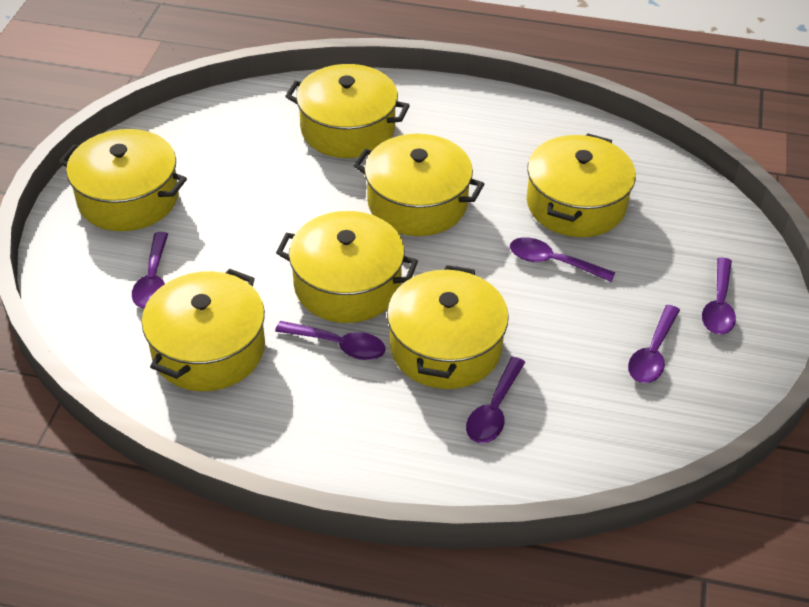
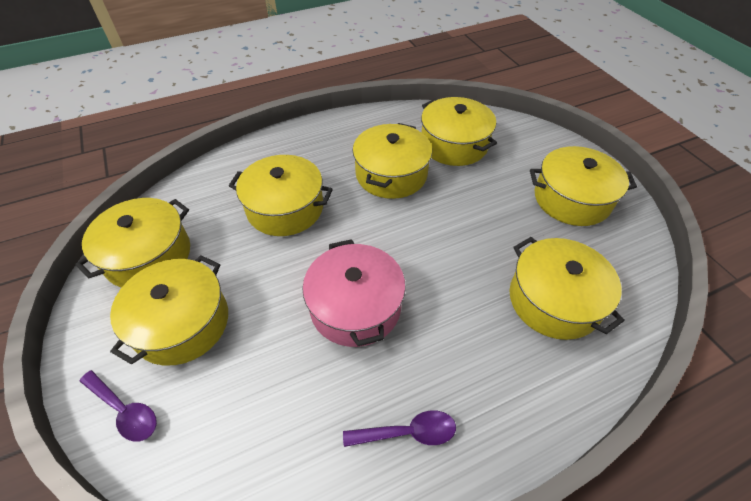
pink pot: 0 -> 1
purple spoon: 6 -> 2

